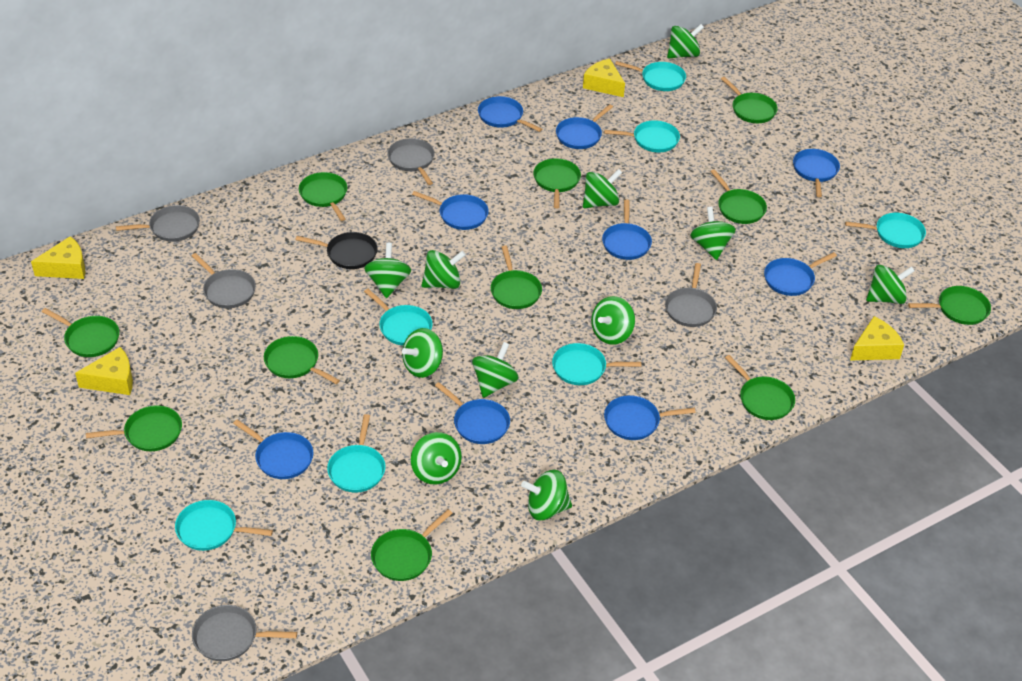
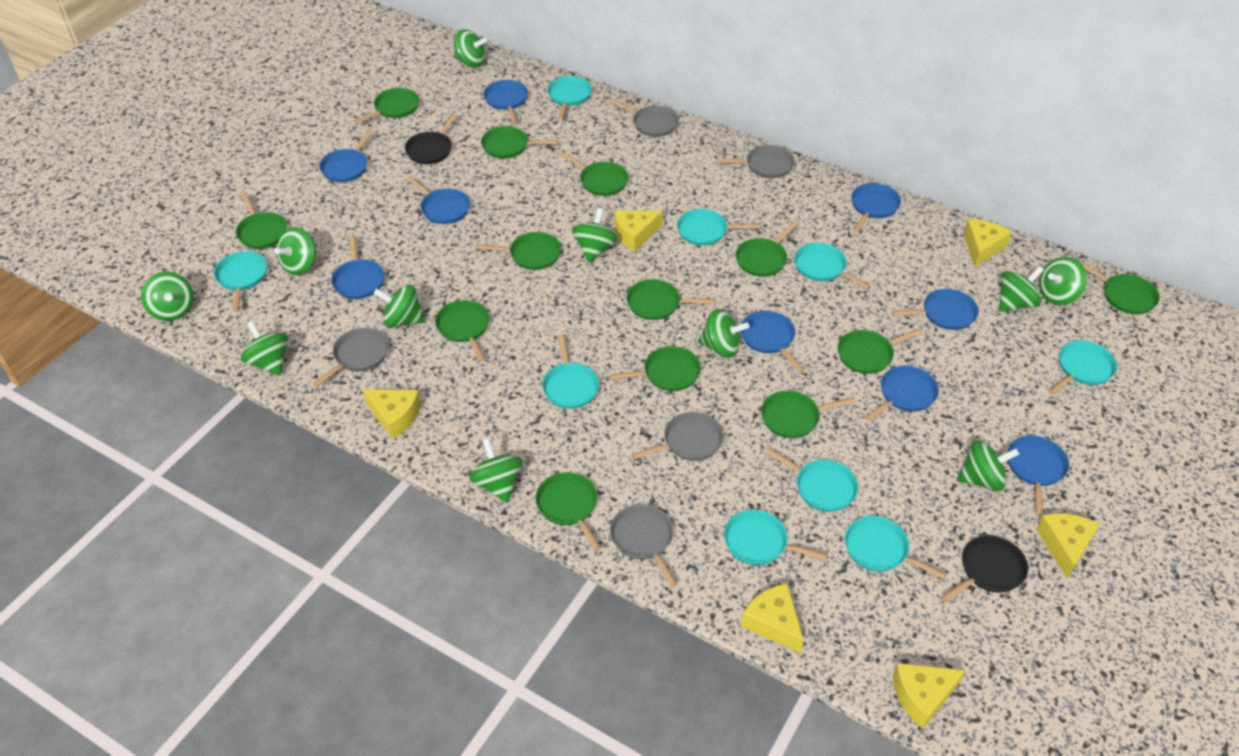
black pan: 1 -> 2
green pan: 11 -> 13
turquoise pan: 7 -> 9
yellow cheese: 4 -> 6

